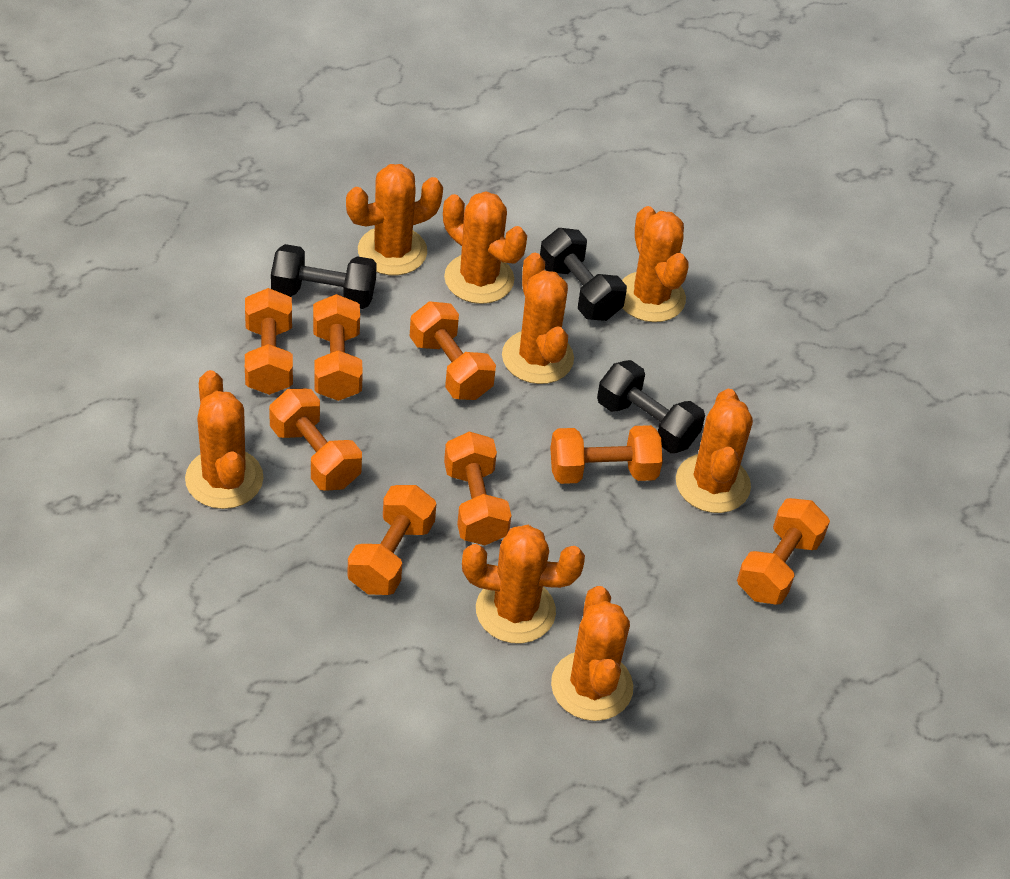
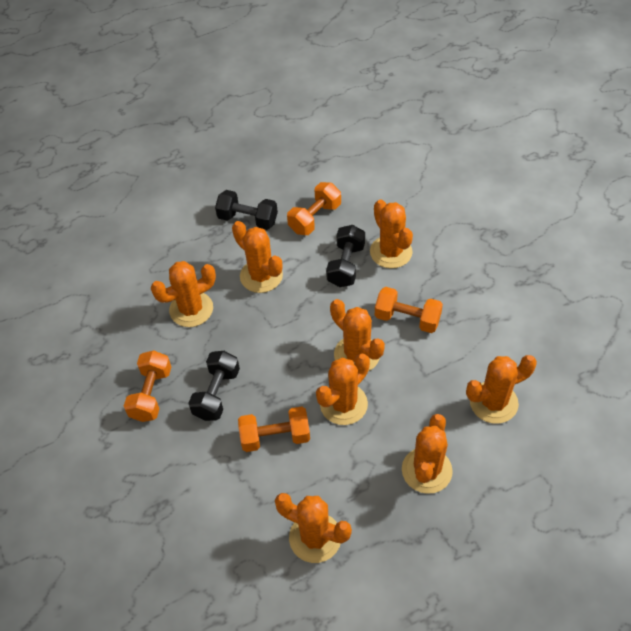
orange dumbbell: 8 -> 4

